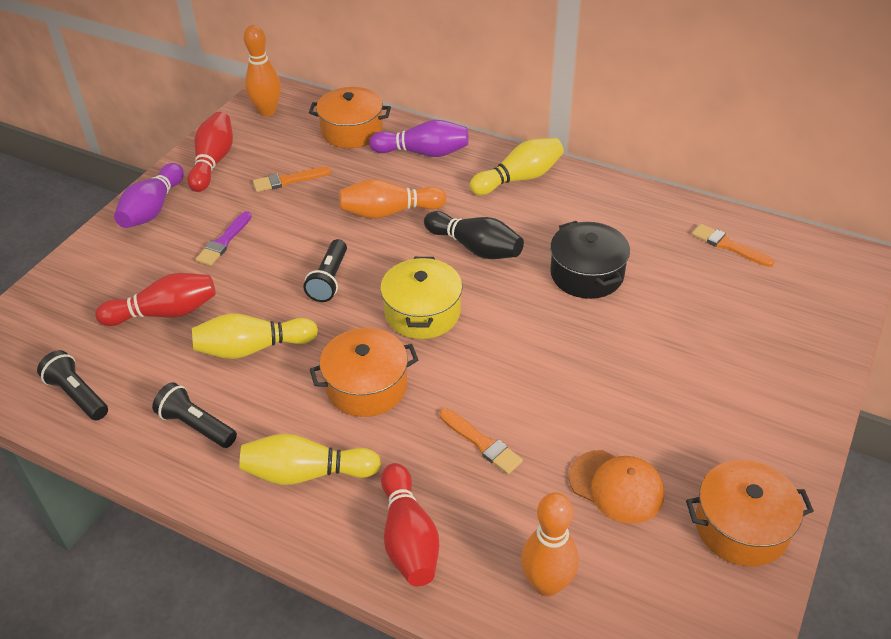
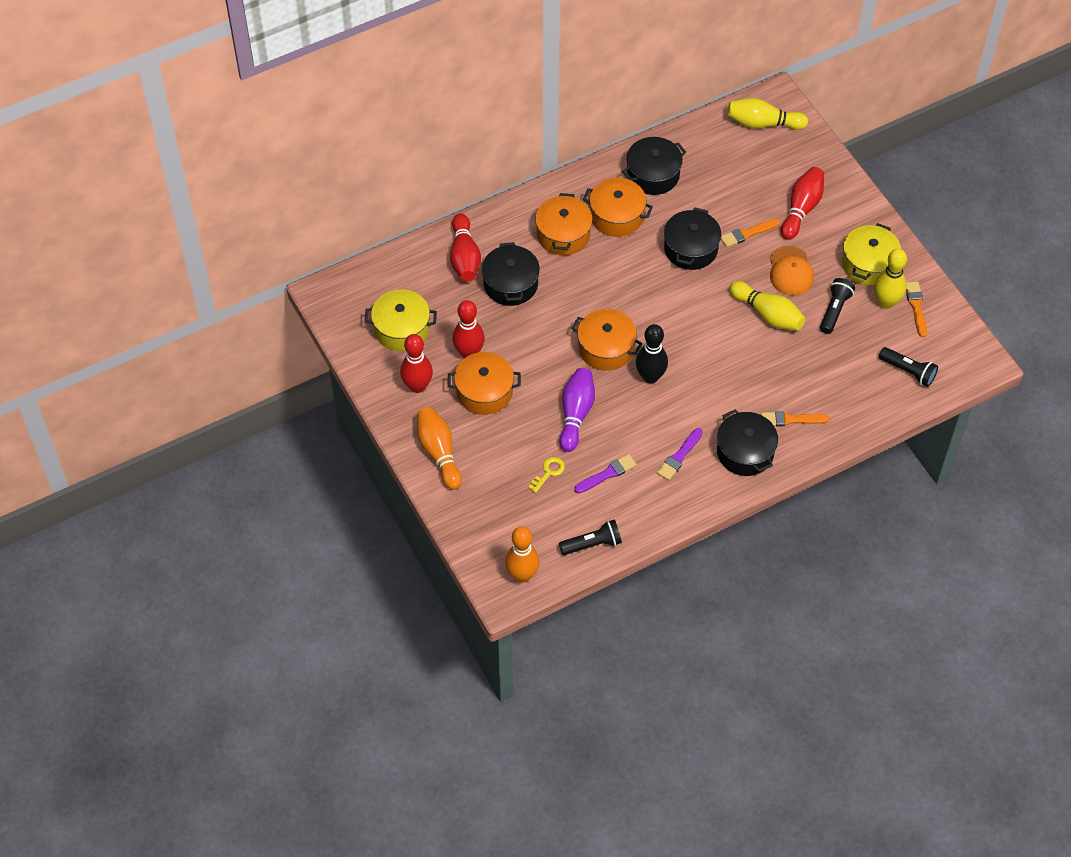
black pot: 1 -> 4
orange bowling pin: 3 -> 2
orange pot: 3 -> 4
purple bowling pin: 2 -> 1
purple brush: 1 -> 2
red bowling pin: 3 -> 4
yellow key: 0 -> 1
yellow pot: 1 -> 2

